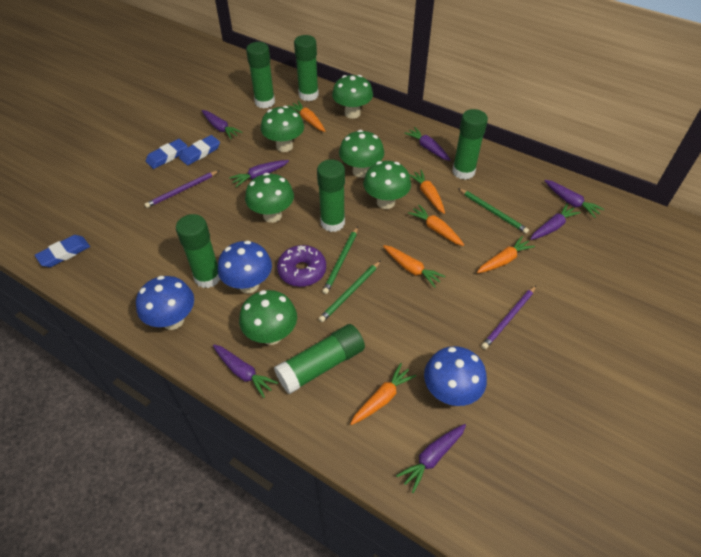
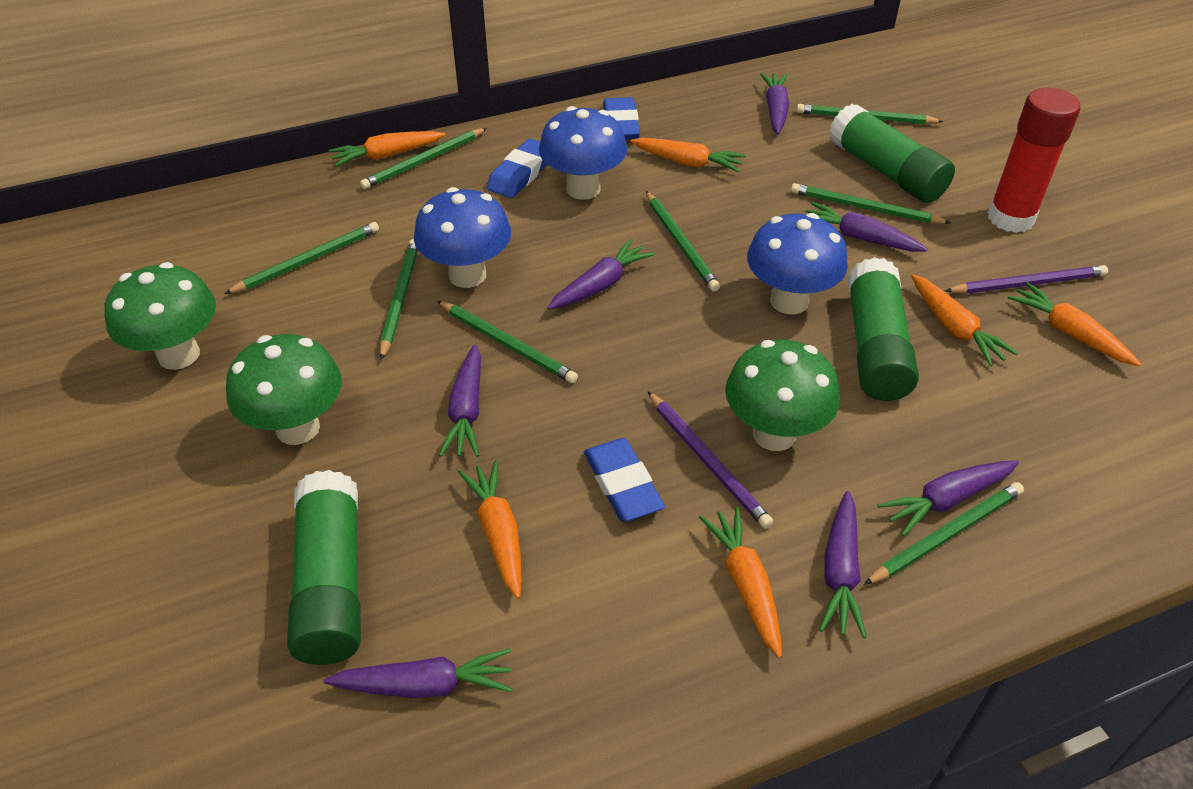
green glue stick: 6 -> 3
green mushroom: 6 -> 3
green pencil: 3 -> 8
purple donut: 1 -> 0
red glue stick: 0 -> 1

